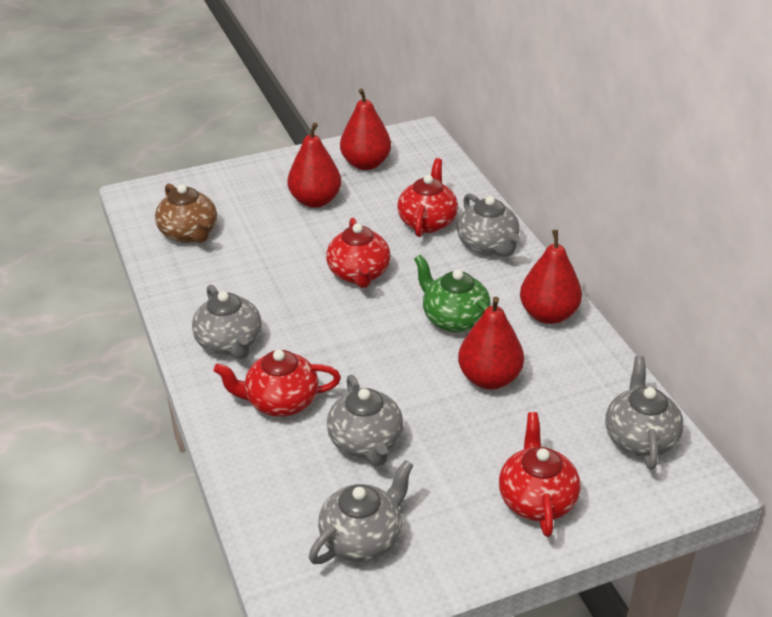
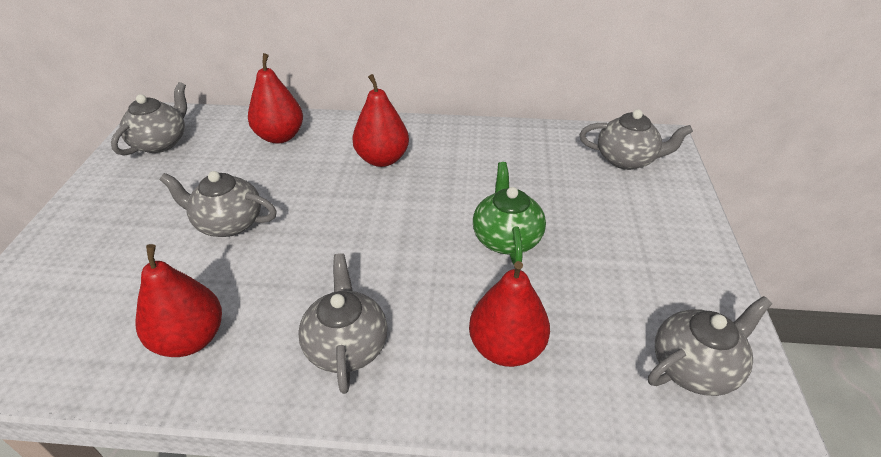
brown teapot: 1 -> 0
red teapot: 4 -> 0

